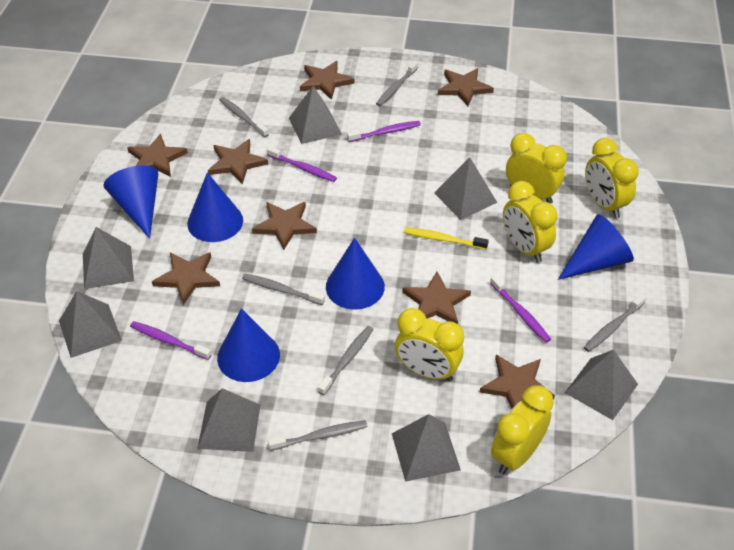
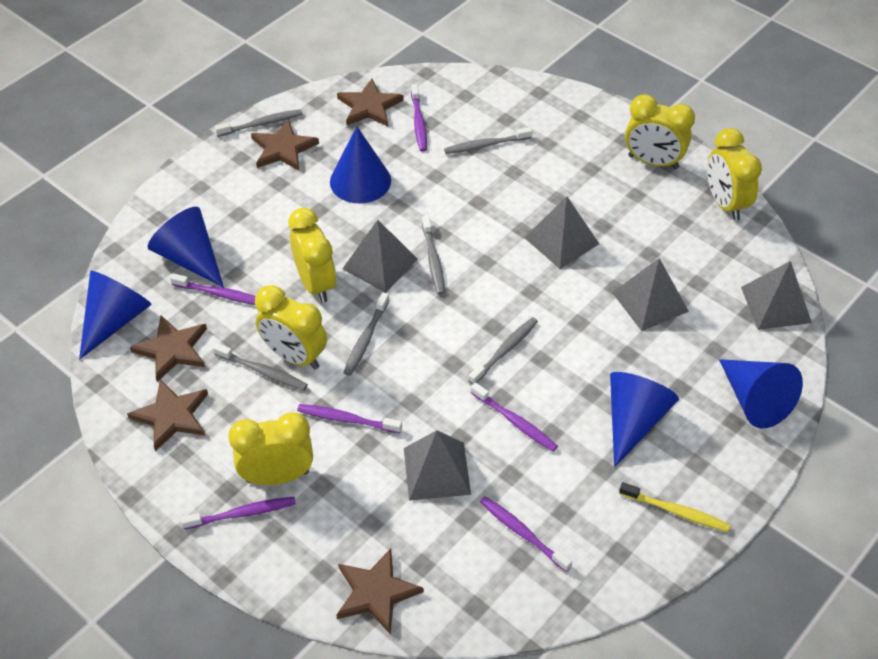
brown star: 8 -> 5
grey pyramid: 7 -> 5
purple toothbrush: 4 -> 6

